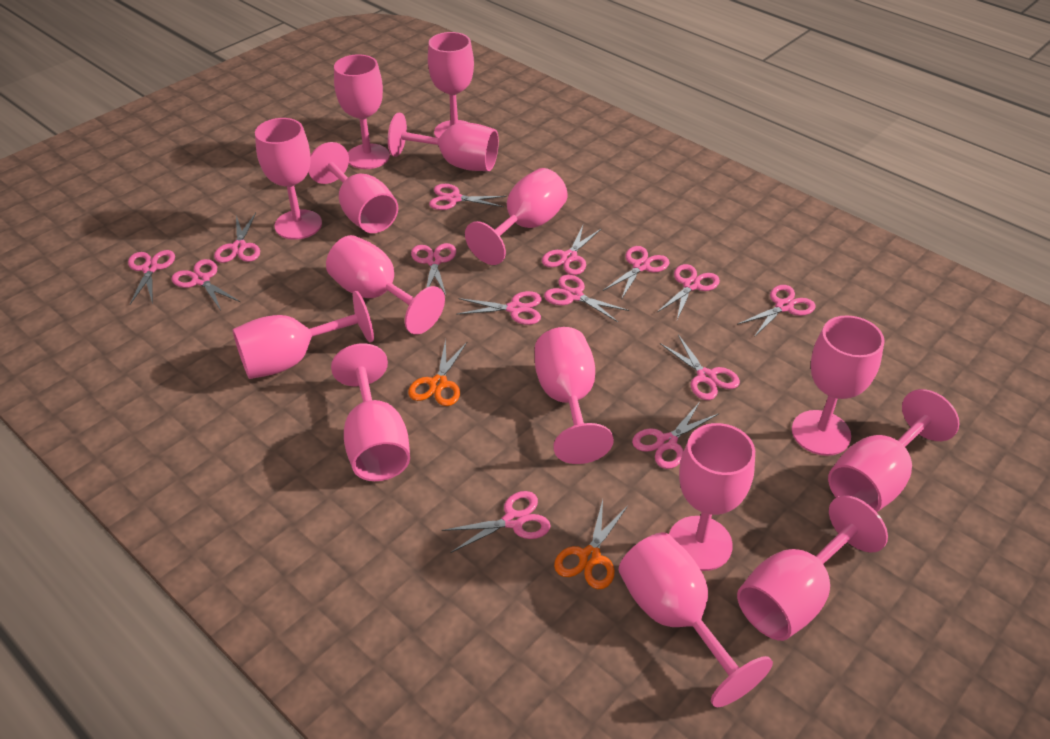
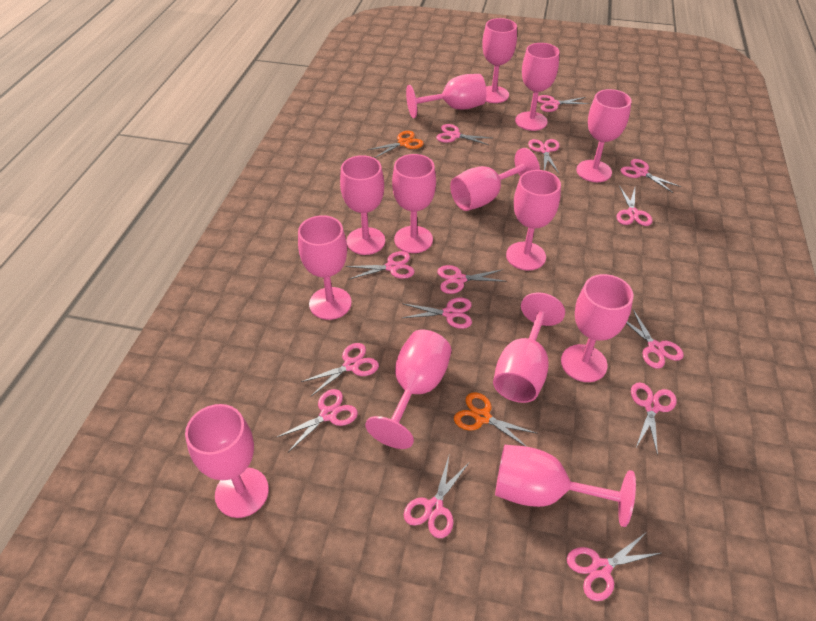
pink goblet: 15 -> 14

